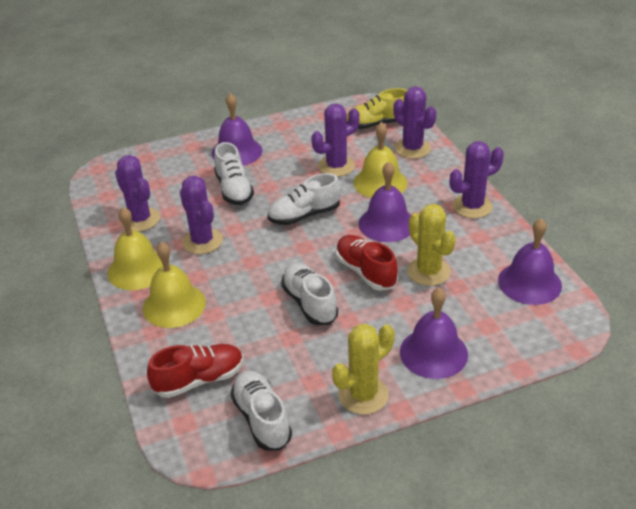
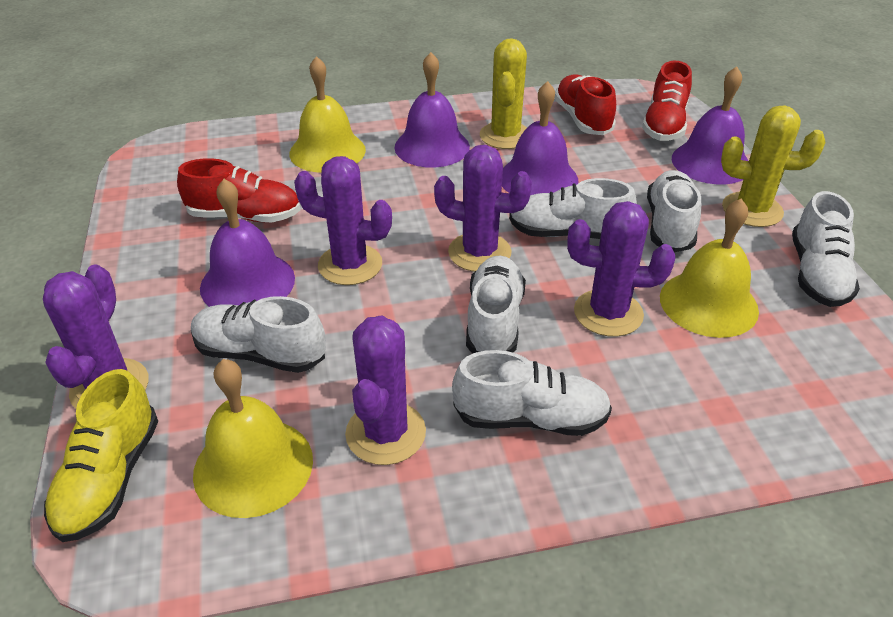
red shoe: 2 -> 3
white shoe: 4 -> 6

